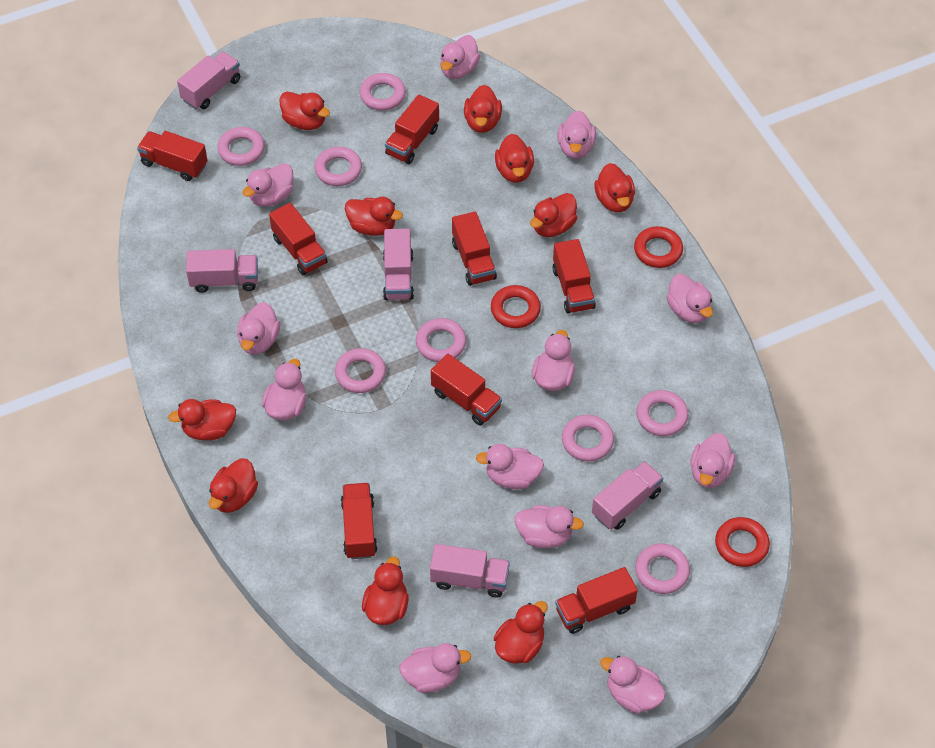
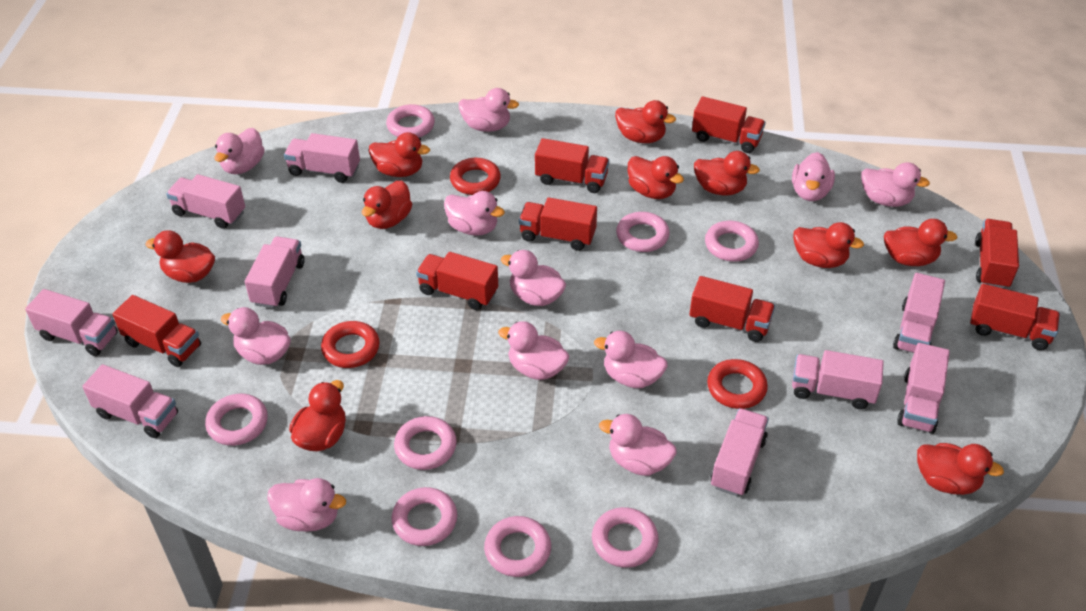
pink duck: 12 -> 11
pink truck: 5 -> 9

